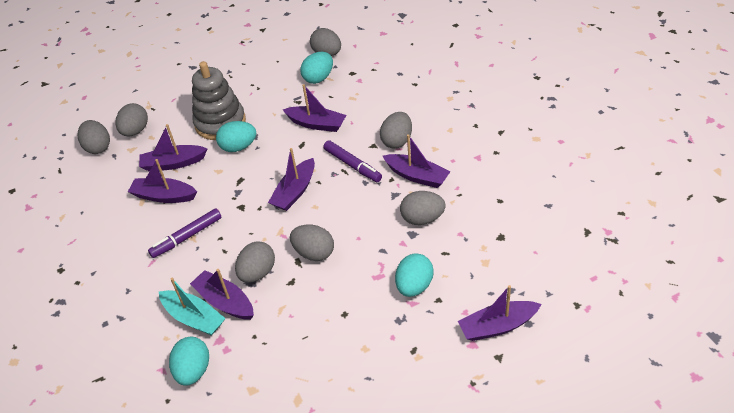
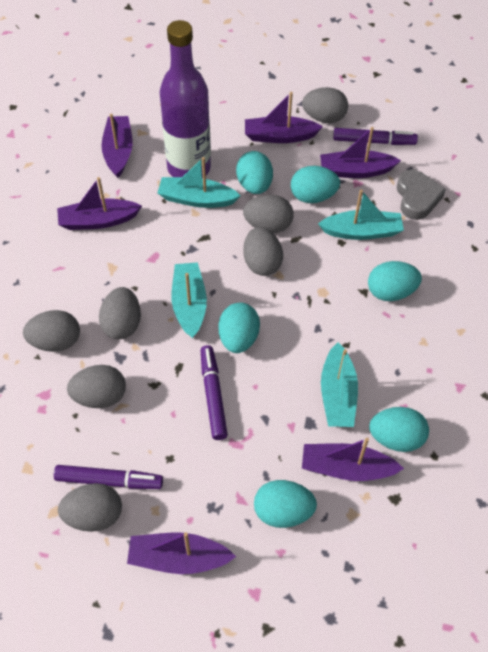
grey heart: 0 -> 1
grey stacking toy: 1 -> 0
purple boat: 7 -> 6
purple bottle: 0 -> 1
purple marker: 2 -> 3
turquoise boat: 1 -> 4
turquoise egg: 4 -> 6

